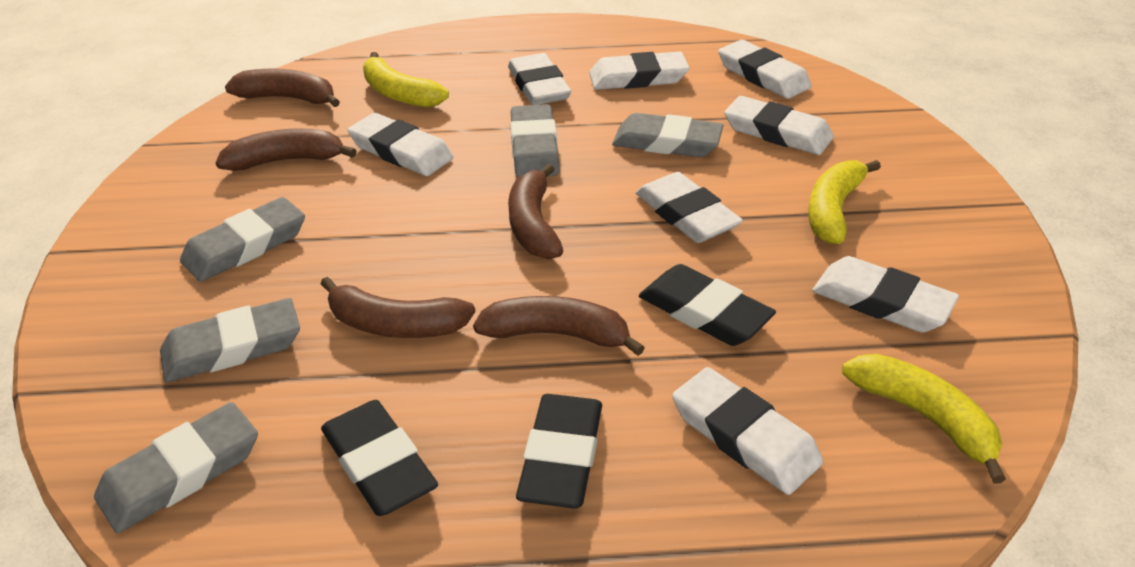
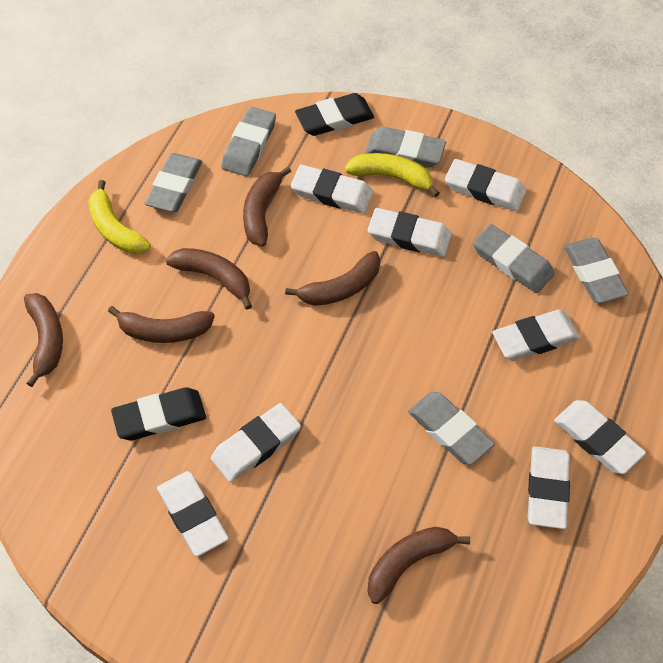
black eraser: 3 -> 2
brown banana: 5 -> 6
grey eraser: 5 -> 6
yellow banana: 3 -> 2

